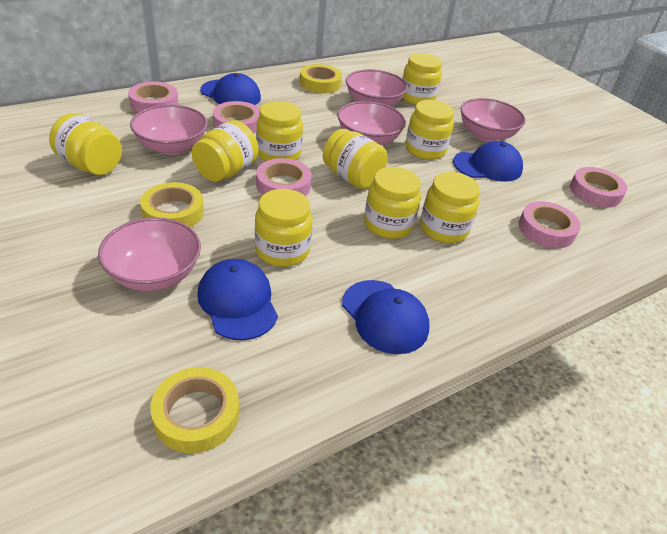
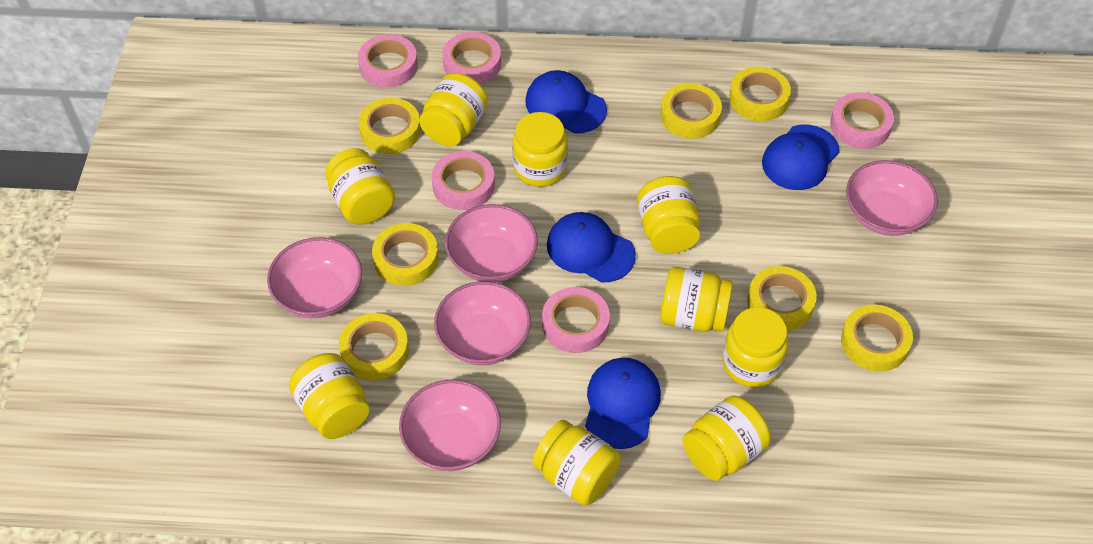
yellow tape: 3 -> 7

